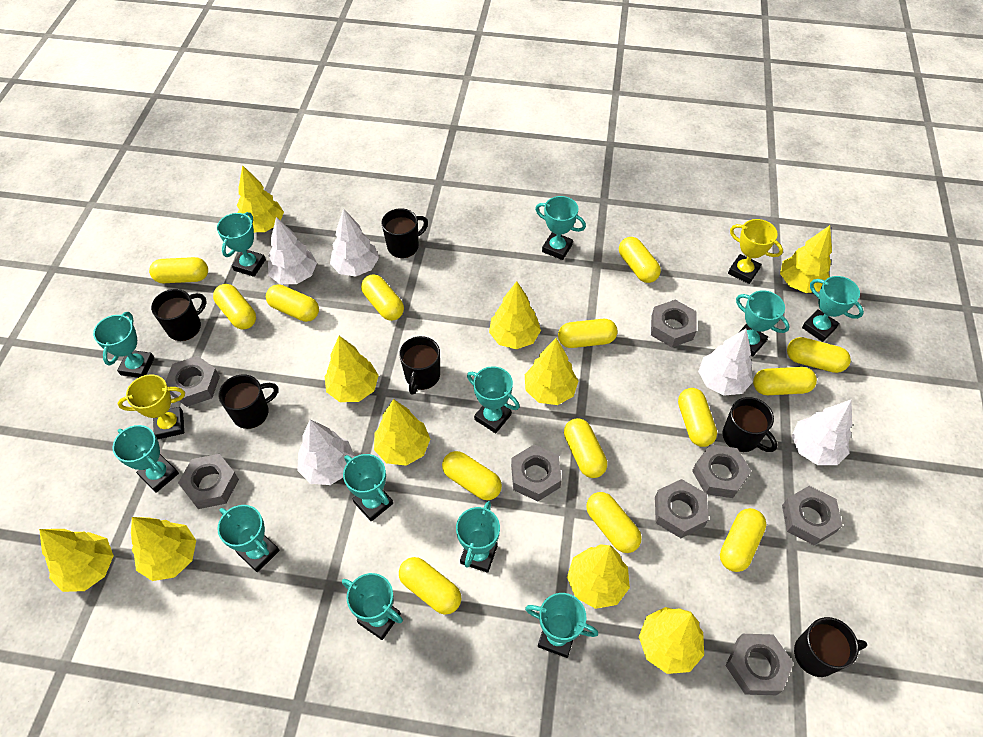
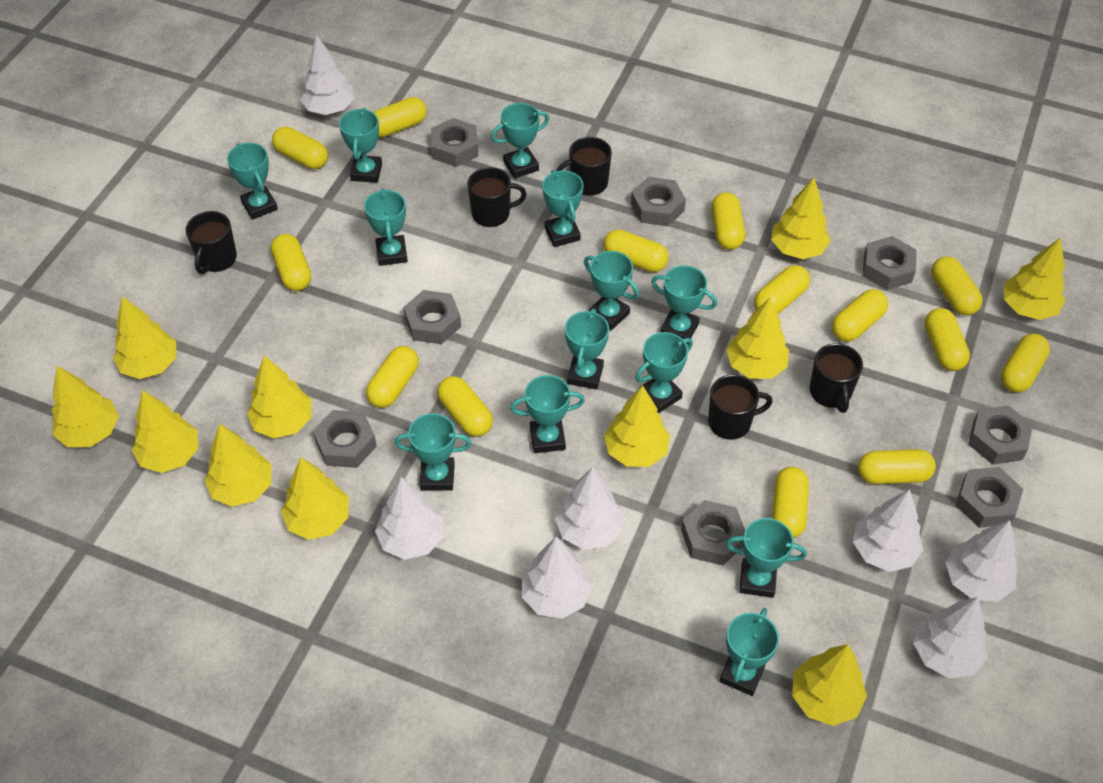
black mug: 6 -> 5
turquoise trophy: 12 -> 13
white tree: 5 -> 7
yellow tree: 10 -> 11
yellow trophy: 2 -> 0

